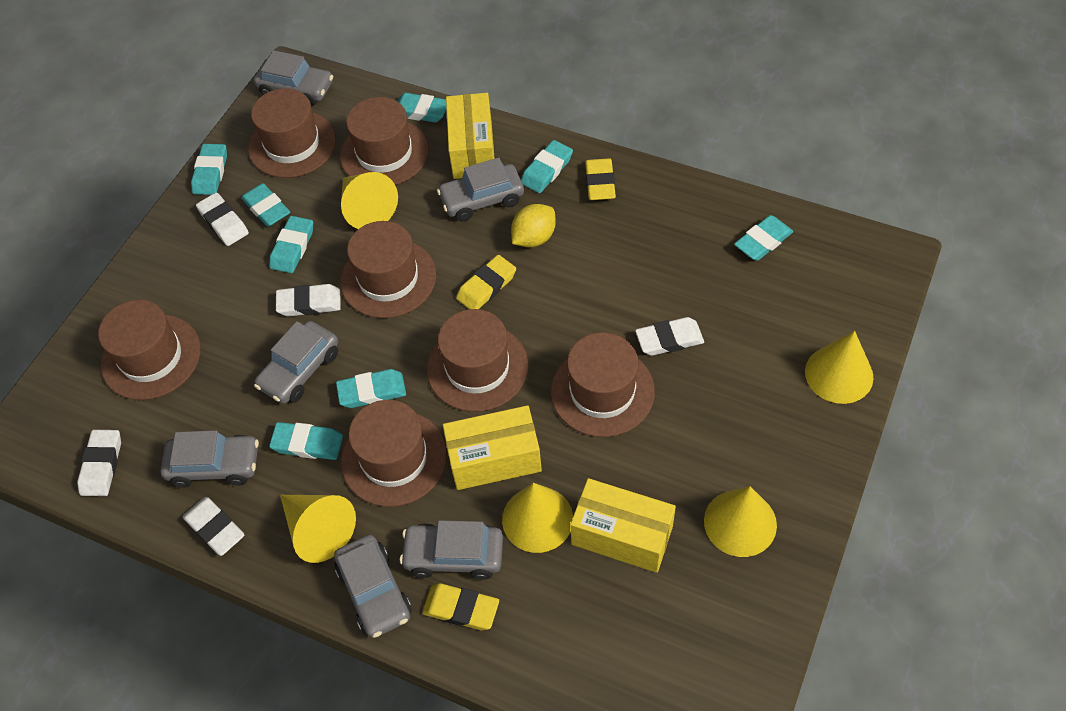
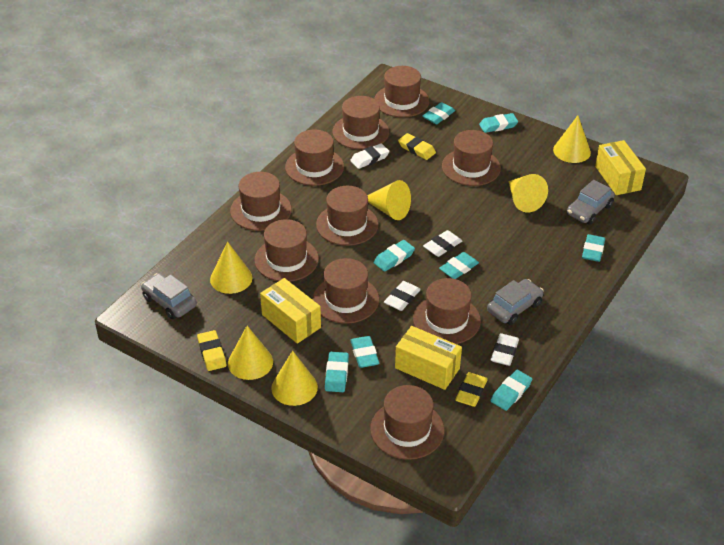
brown hat: 7 -> 10
grey car: 6 -> 3
white eraser: 5 -> 4
yellow cone: 5 -> 6
yellow lemon: 1 -> 0

